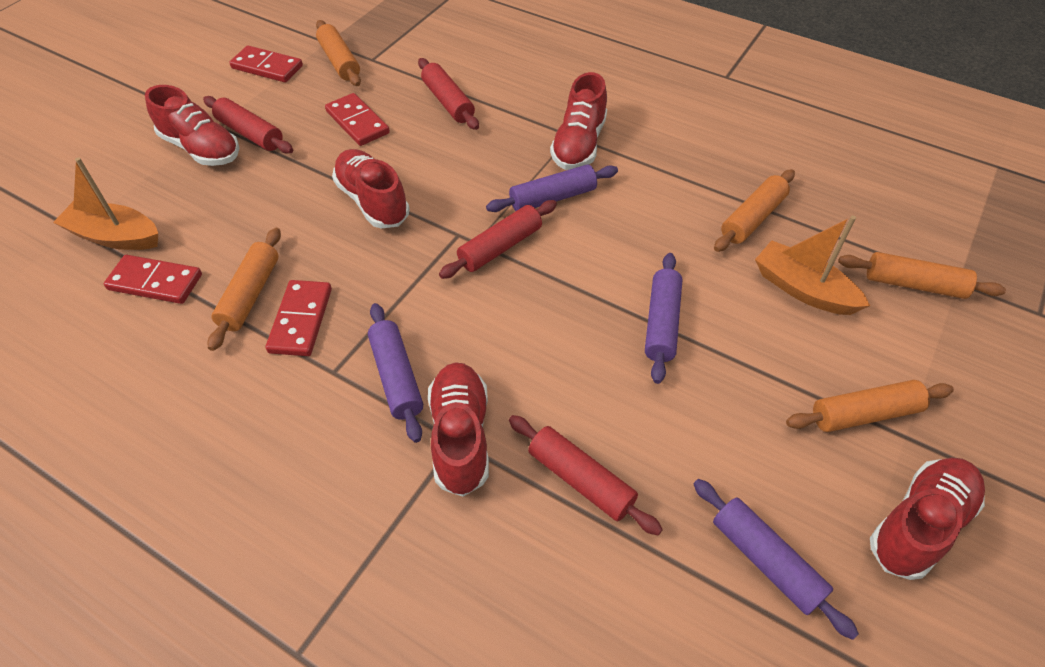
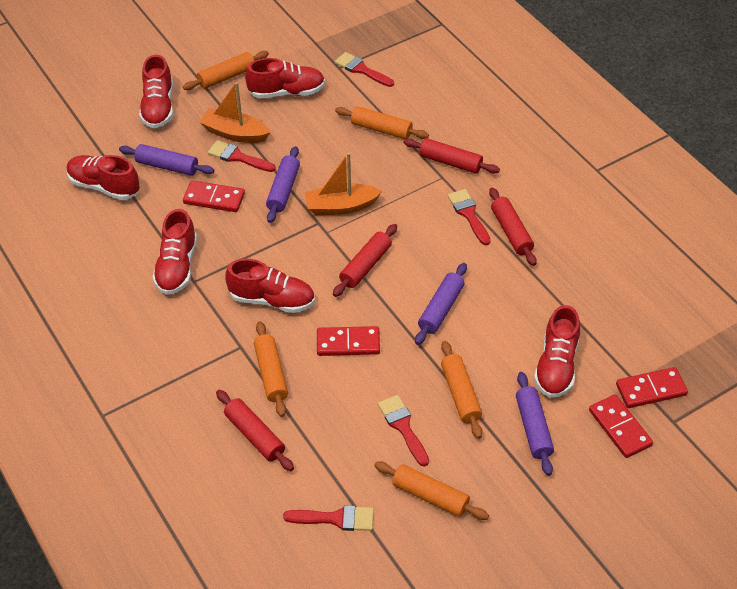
red brush: 0 -> 5
red shoe: 5 -> 6

